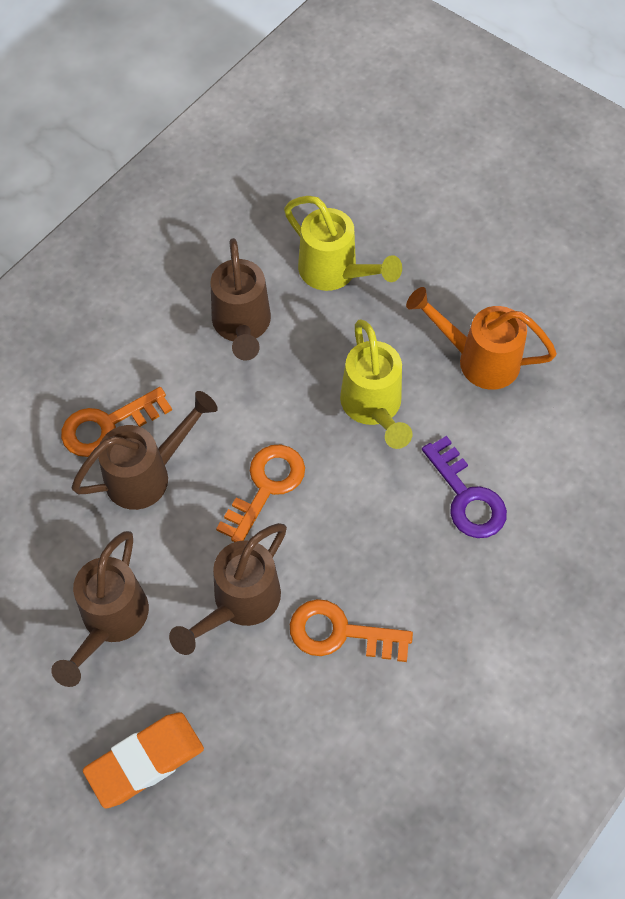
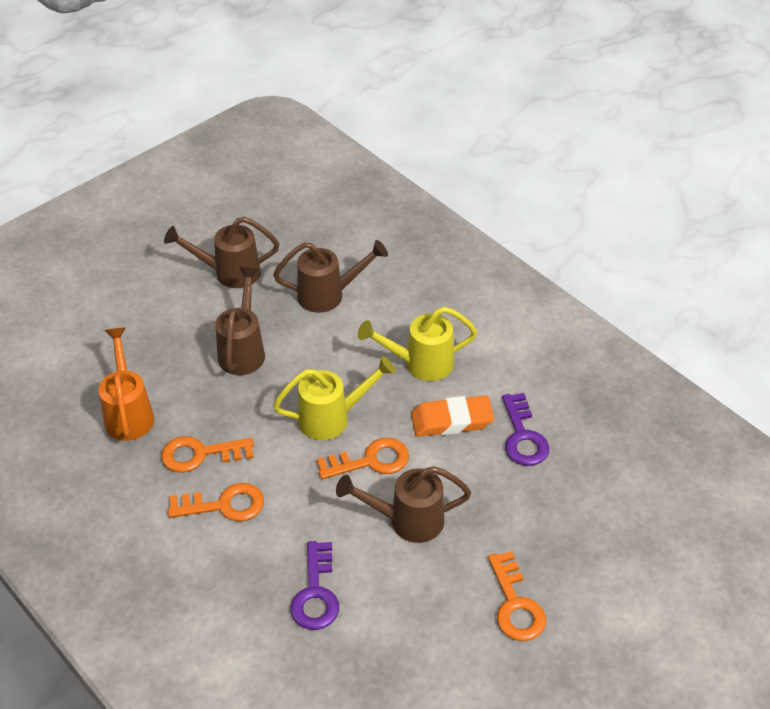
orange key: 3 -> 4
purple key: 1 -> 2

